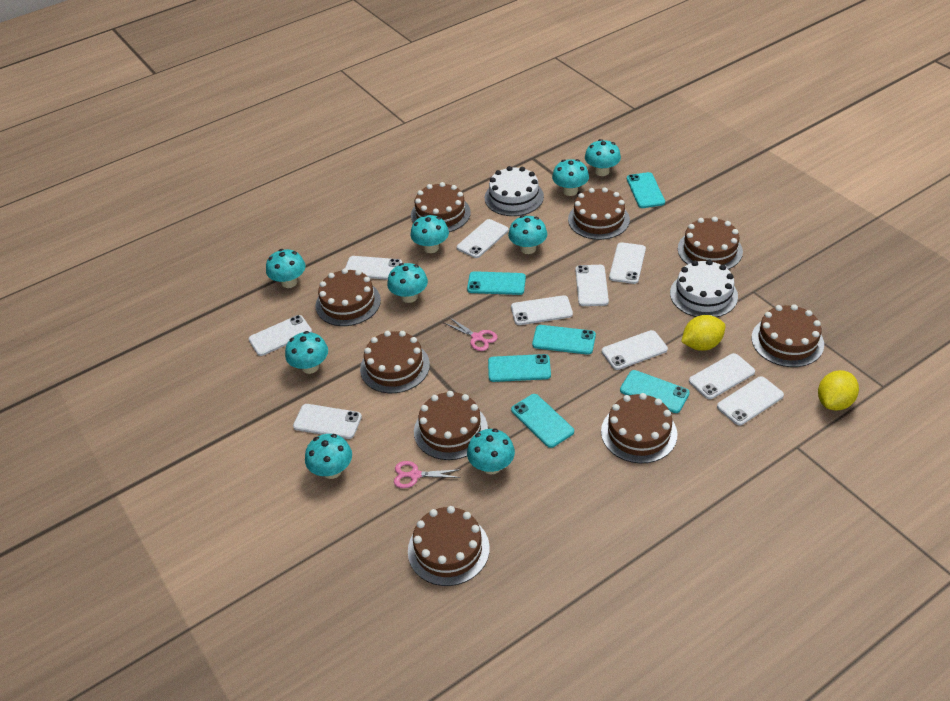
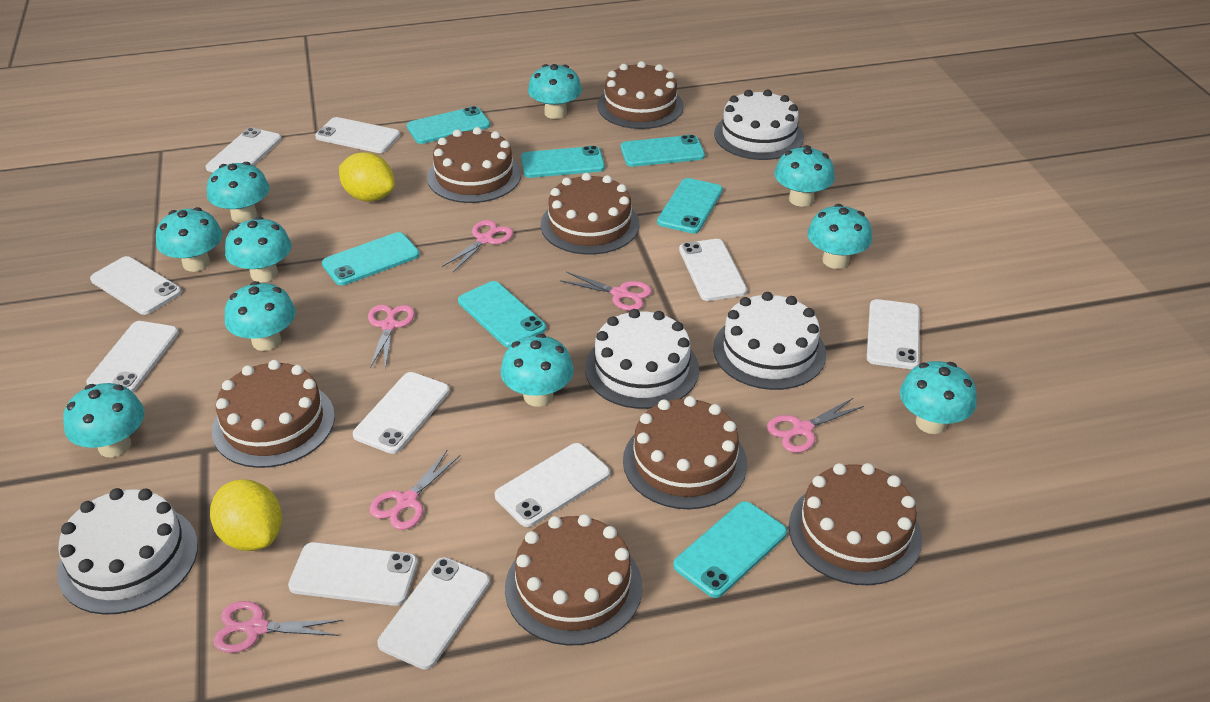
brown cake: 9 -> 7
pink scissors: 2 -> 6
turquoise mushroom: 9 -> 10
turquoise phone: 6 -> 7
white cake: 2 -> 4

